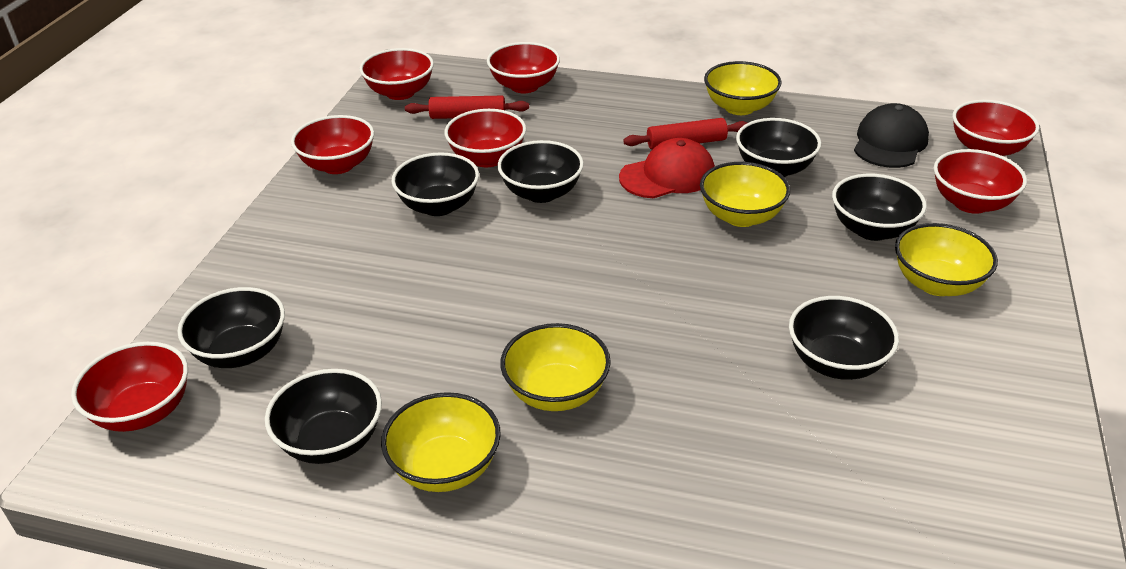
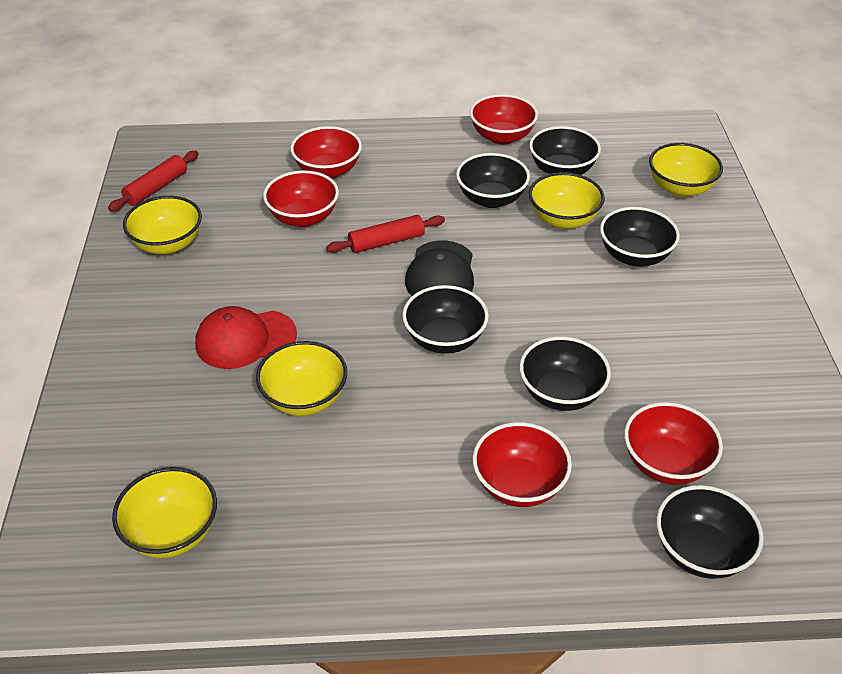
black bowl: 7 -> 6
red bowl: 7 -> 5

